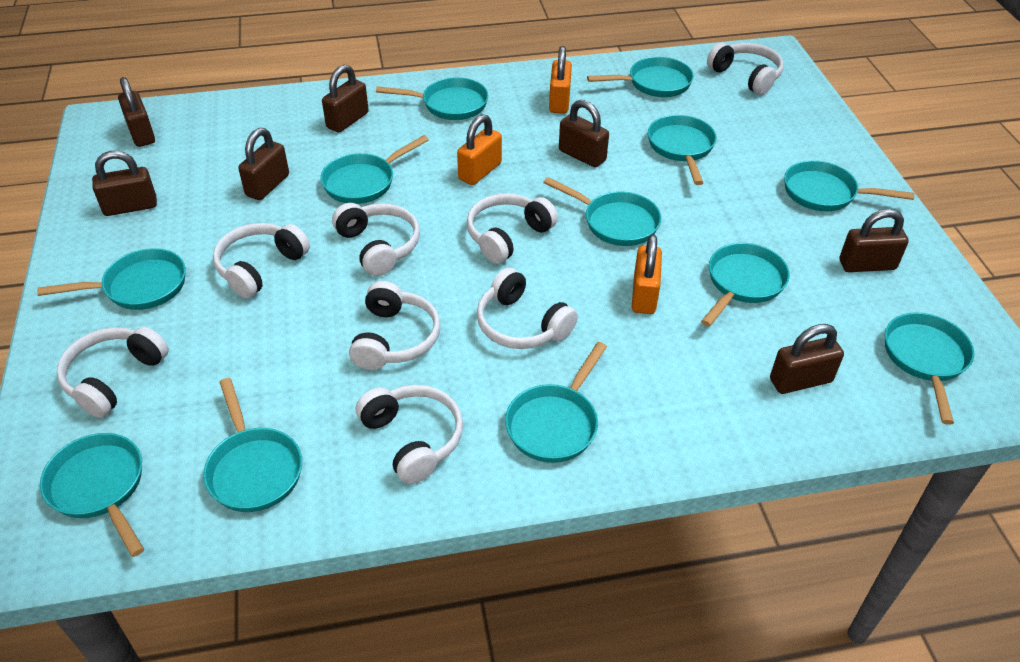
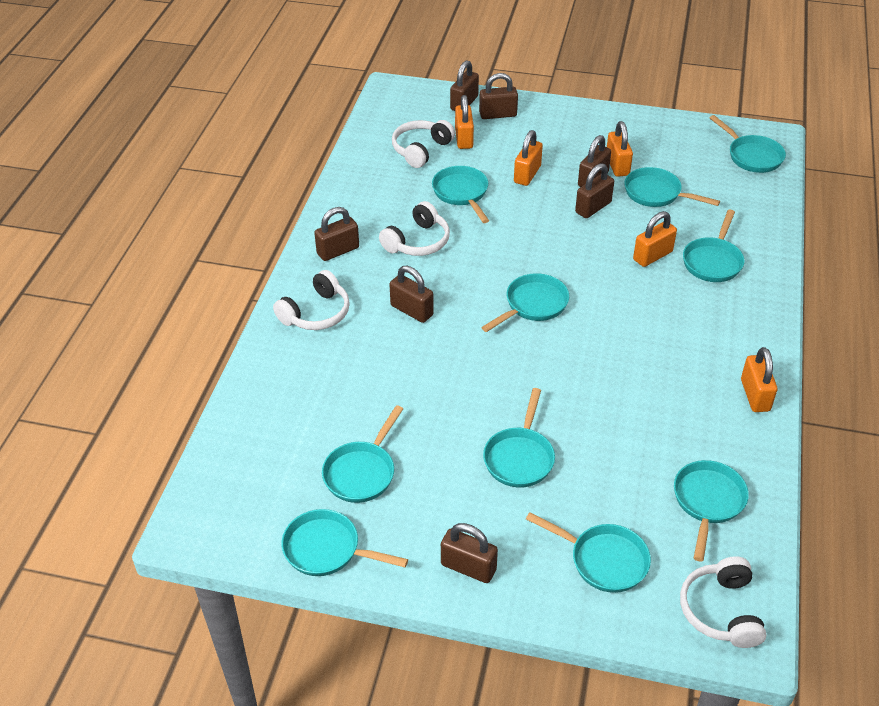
orange padlock: 3 -> 5
turquoise pan: 12 -> 10
white headphones: 8 -> 4

